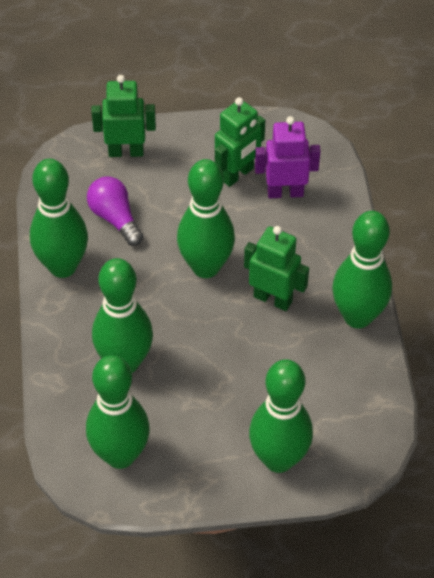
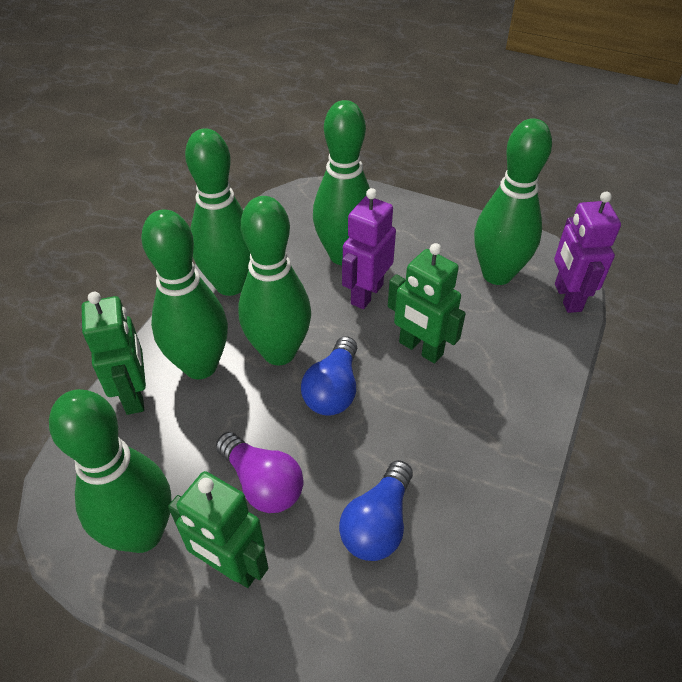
blue light bulb: 0 -> 2
purple robot: 1 -> 2

